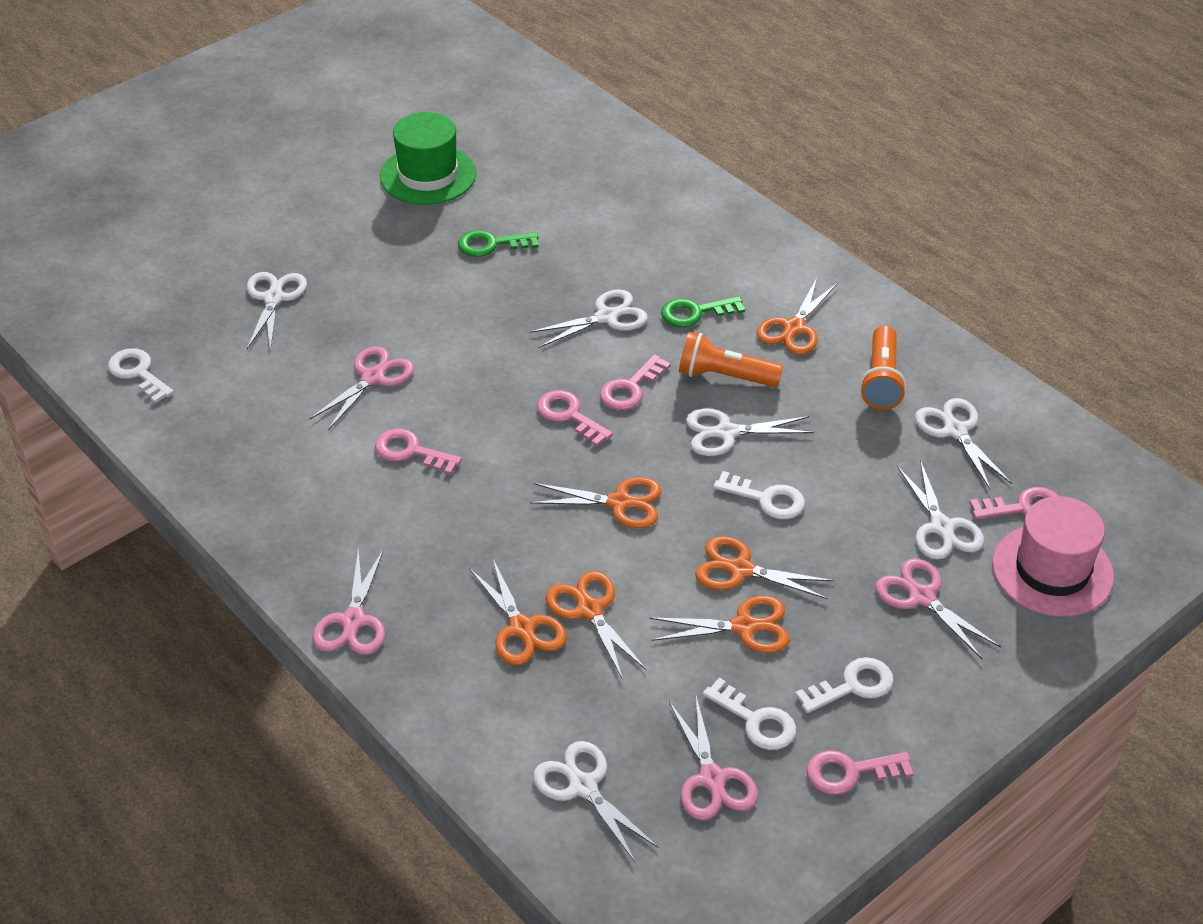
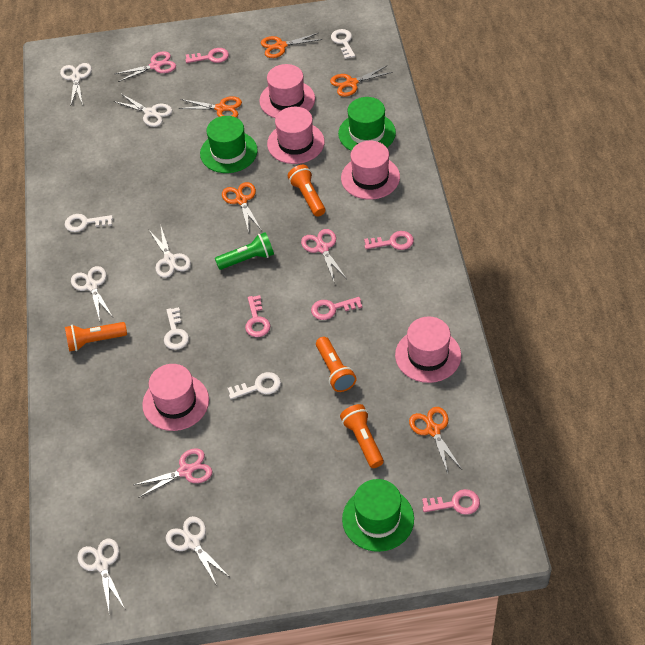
green flashlight: 0 -> 1
green hat: 1 -> 3
green key: 2 -> 0
orange flashlight: 2 -> 4
orange scissors: 6 -> 5
pink hat: 1 -> 5
pink scissors: 4 -> 3

